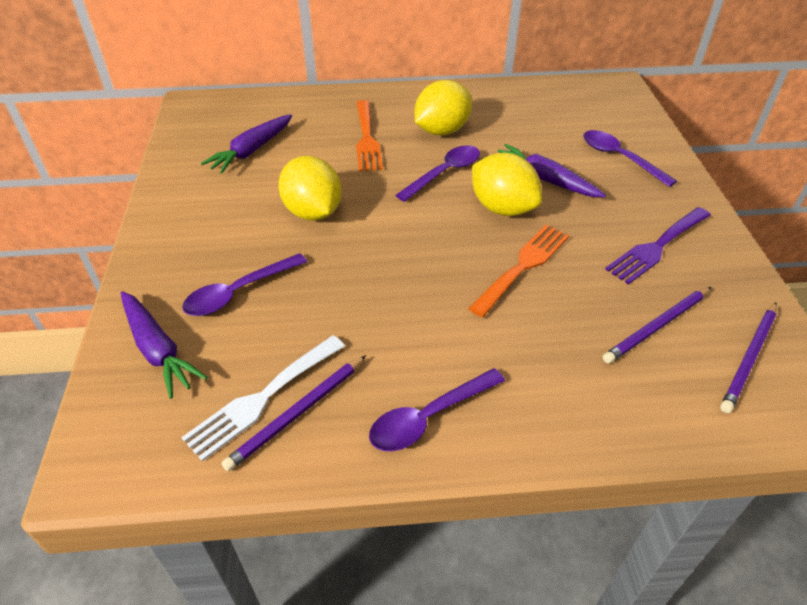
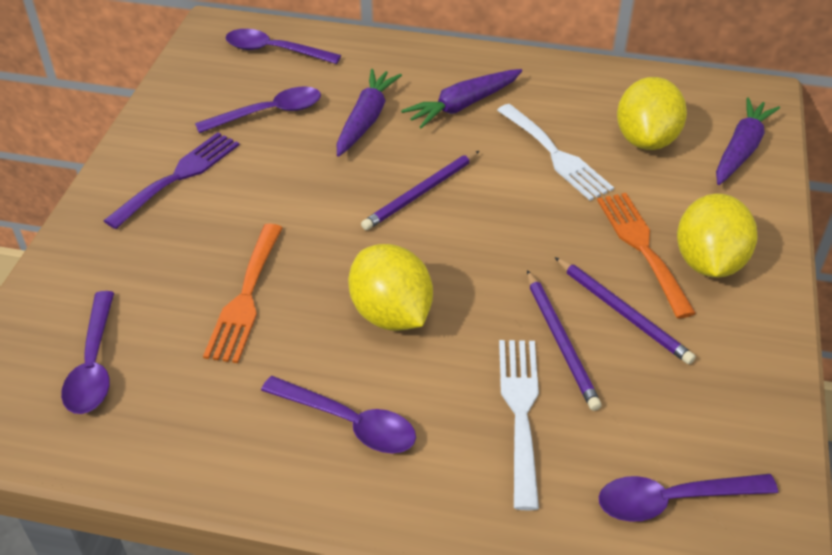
purple spoon: 4 -> 5
white fork: 1 -> 2

